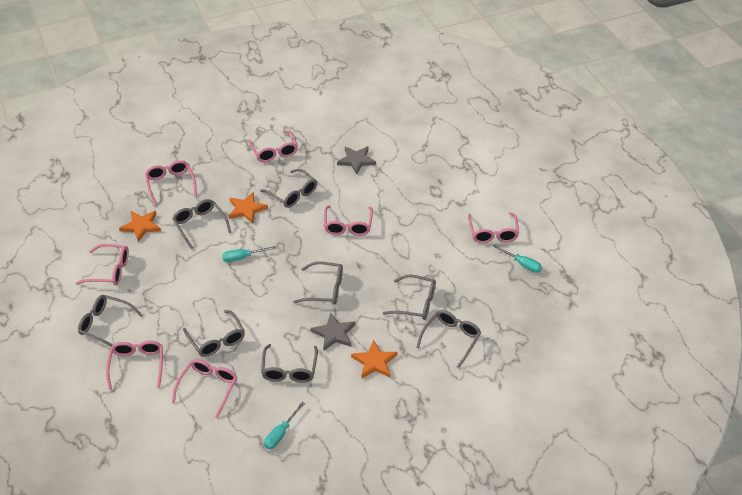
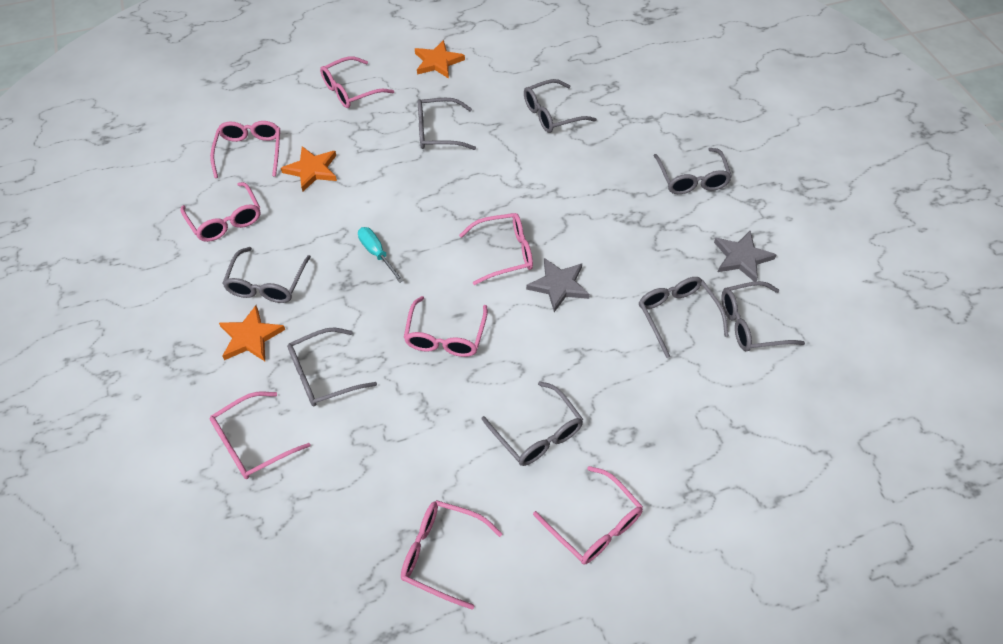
pink glasses: 7 -> 8
turquoise screwdriver: 3 -> 1

